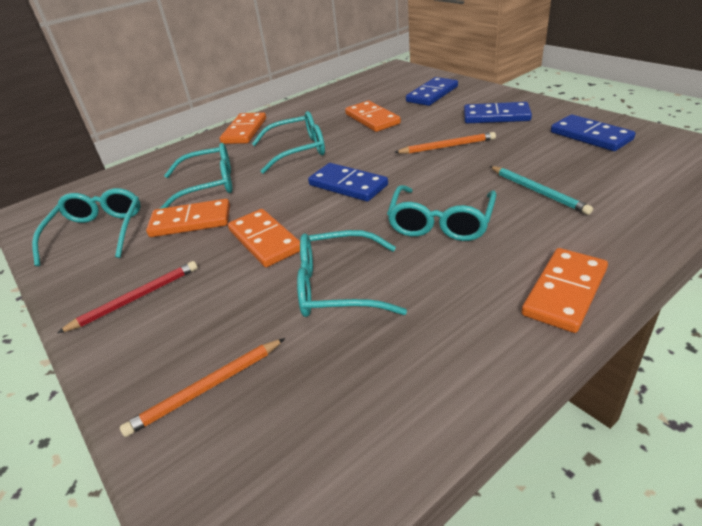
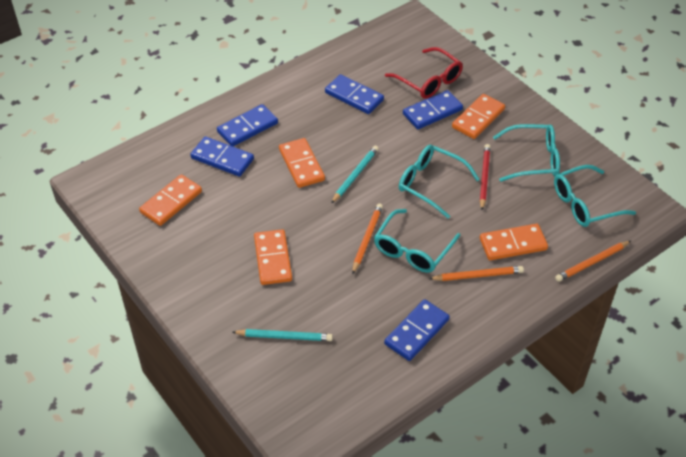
blue domino: 4 -> 5
orange pencil: 2 -> 3
red glasses: 0 -> 1
turquoise glasses: 5 -> 4
turquoise pencil: 1 -> 2

